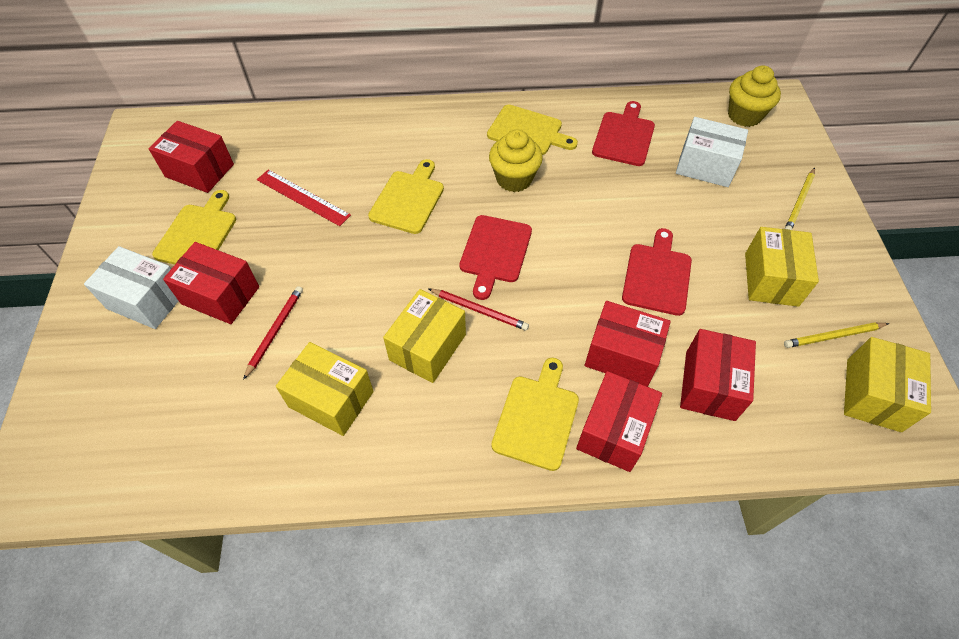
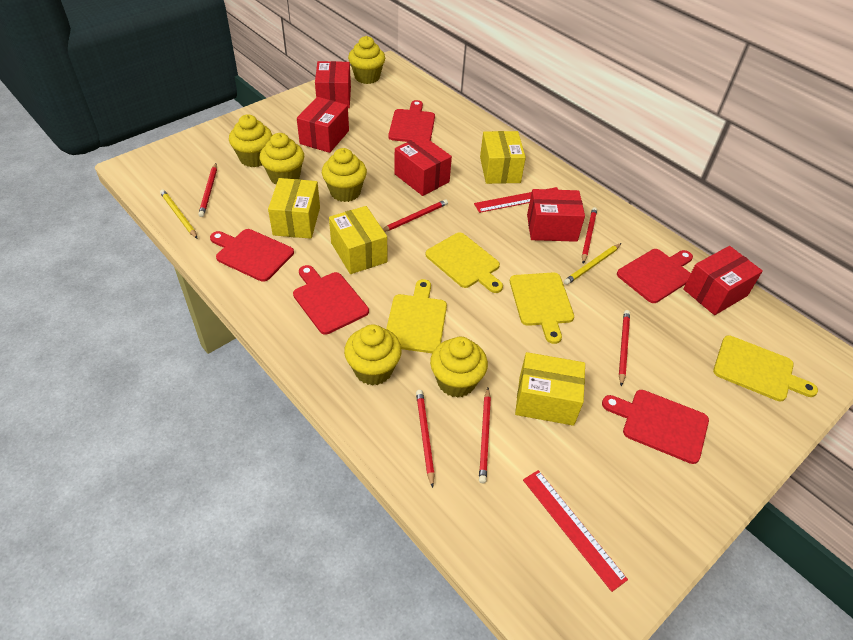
red cutting board: 3 -> 5
red pencil: 2 -> 6
red ruler: 1 -> 2
white box: 2 -> 0
yellow cupcake: 2 -> 6

